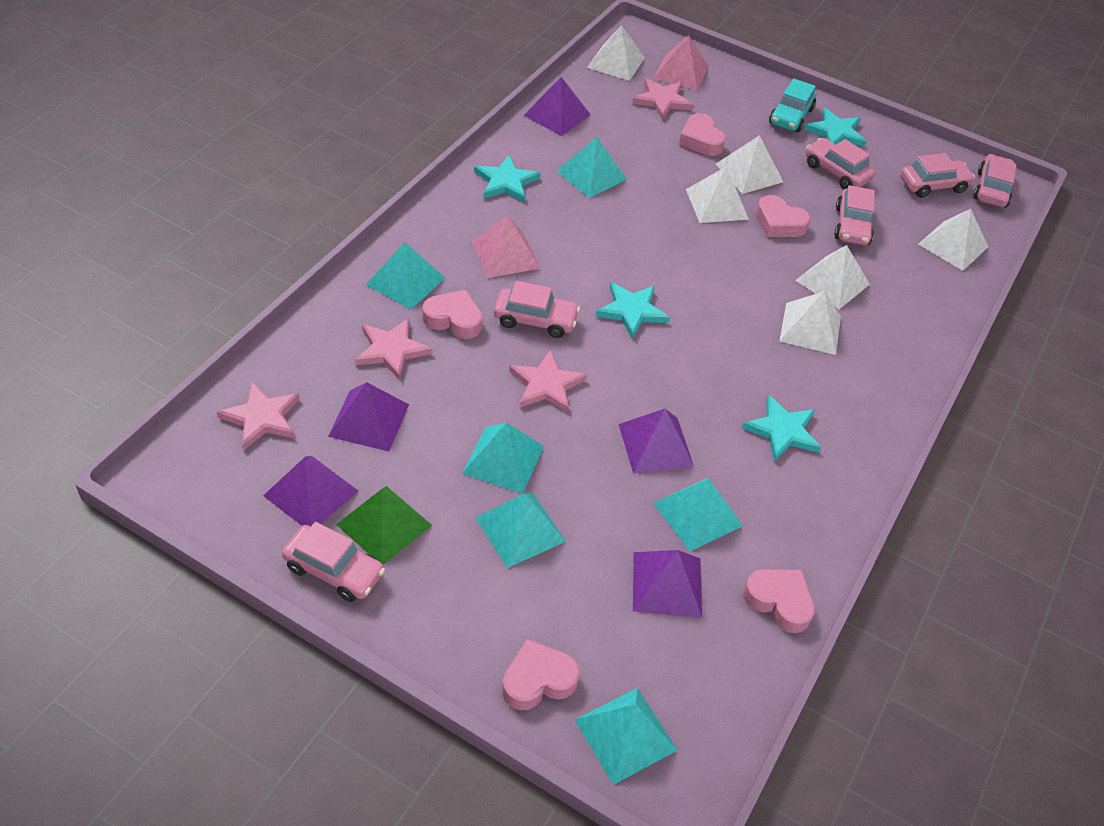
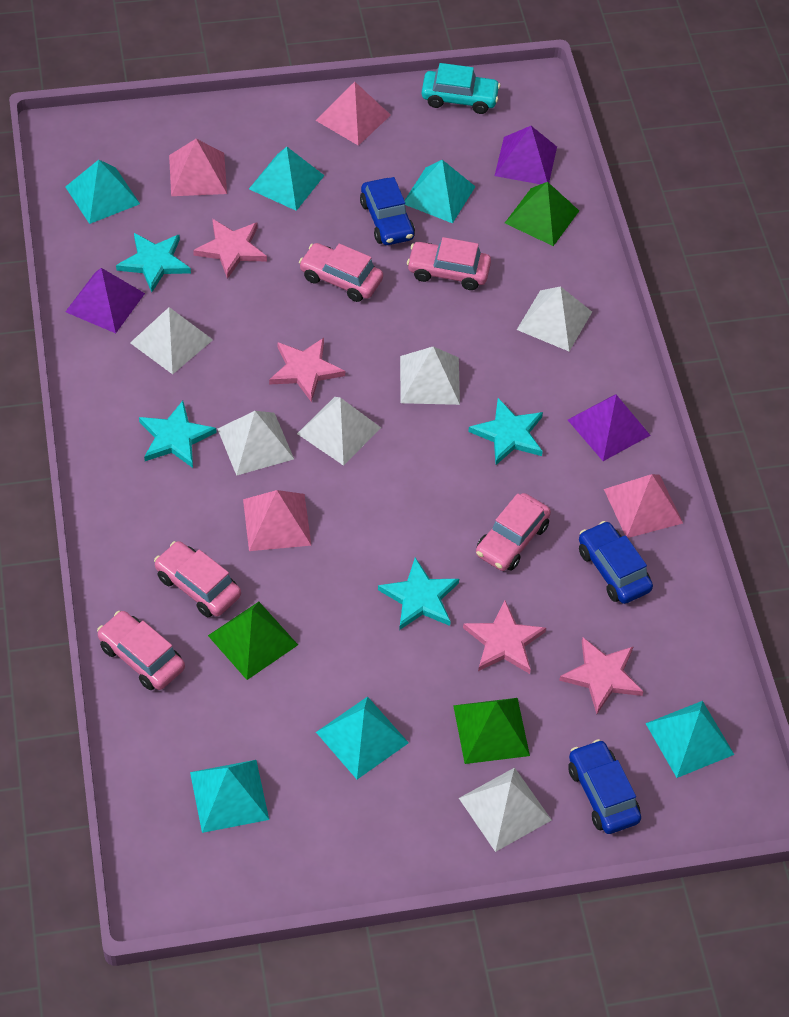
blue car: 0 -> 3
green pyramid: 1 -> 3
pink car: 6 -> 5
pink heart: 5 -> 0
pink pyramid: 2 -> 4
purple pyramid: 5 -> 3

